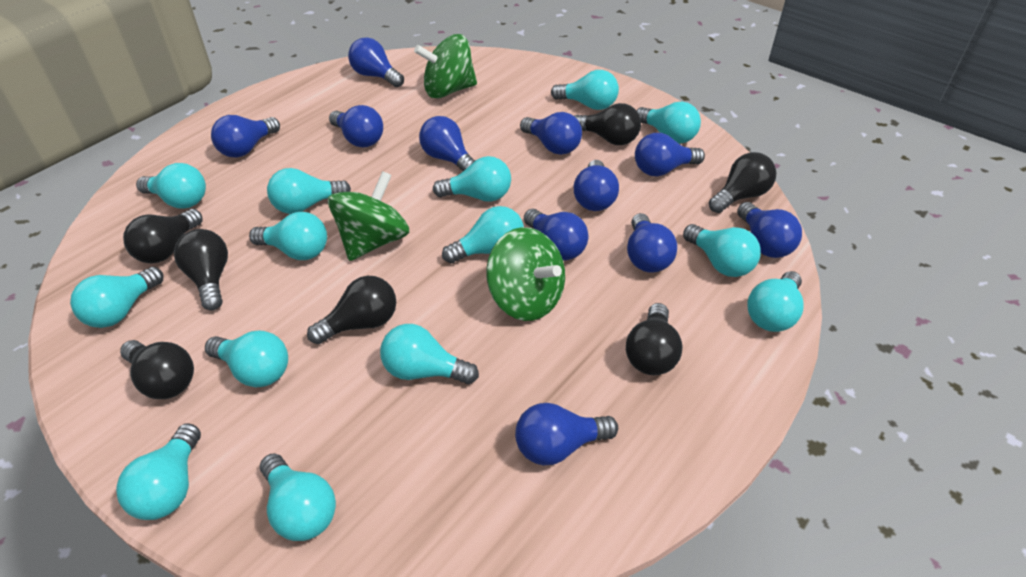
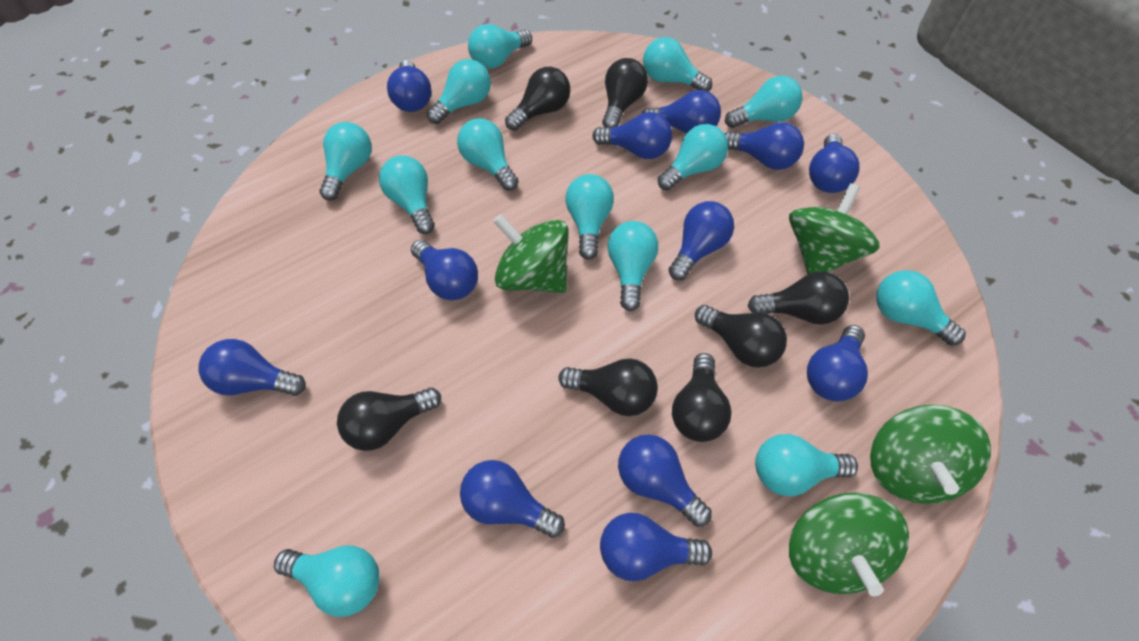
blue light bulb: 11 -> 12
green spinning top: 3 -> 4
turquoise light bulb: 14 -> 13

